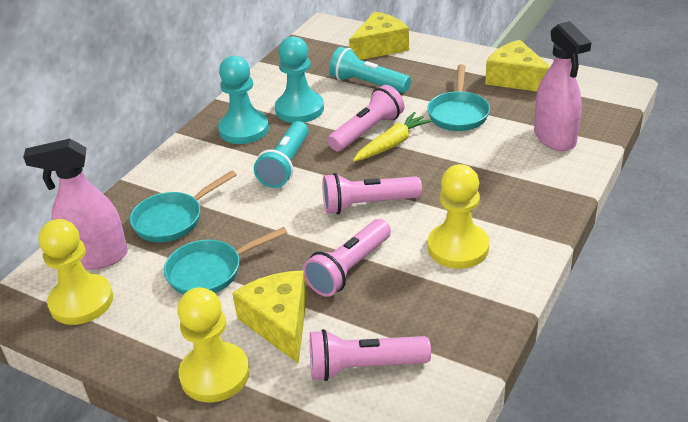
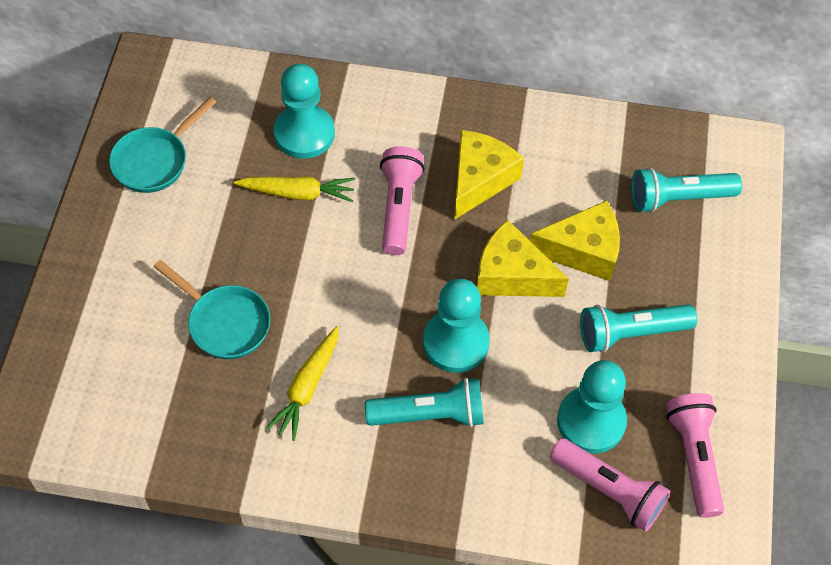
pink flashlight: 4 -> 3
pink spray bottle: 2 -> 0
turquoise flashlight: 2 -> 3
turquoise pan: 3 -> 2
turquoise pawn: 2 -> 3
yellow carrot: 1 -> 2
yellow pawn: 3 -> 0

